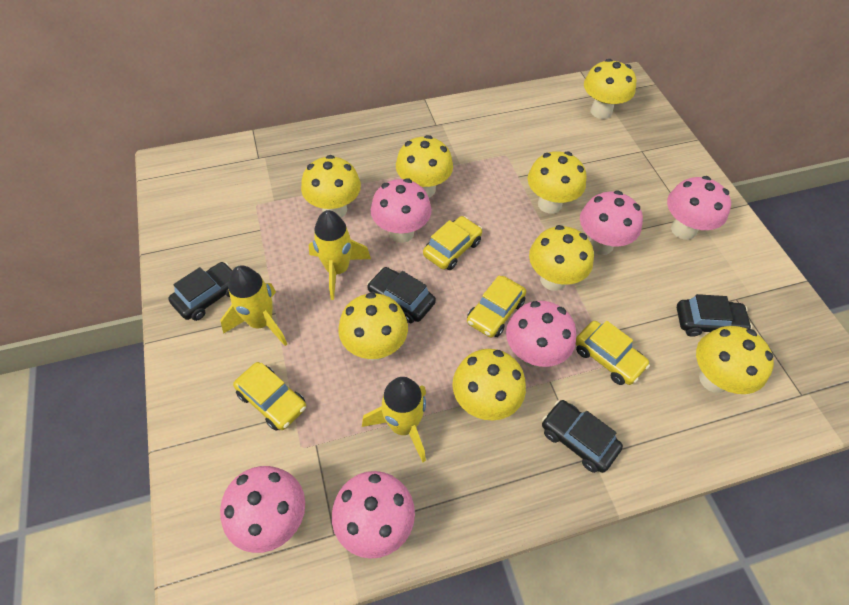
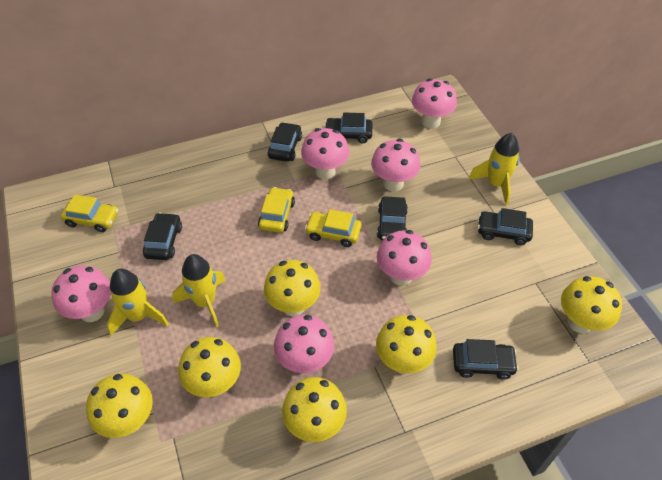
black car: 4 -> 6
yellow car: 4 -> 3
yellow mushroom: 8 -> 6

